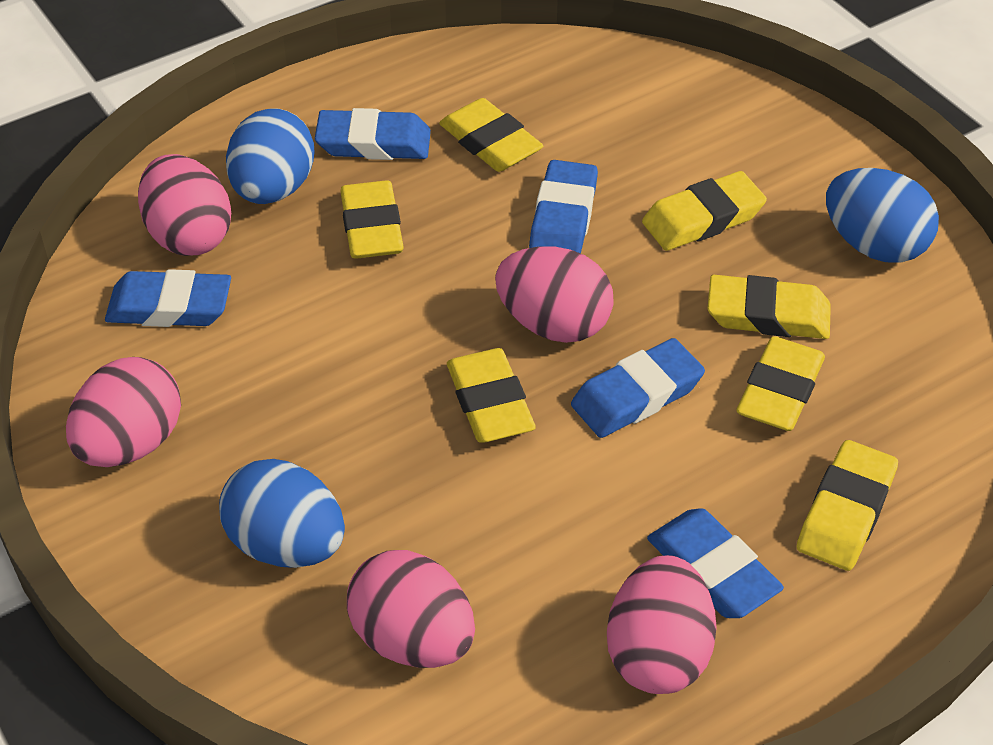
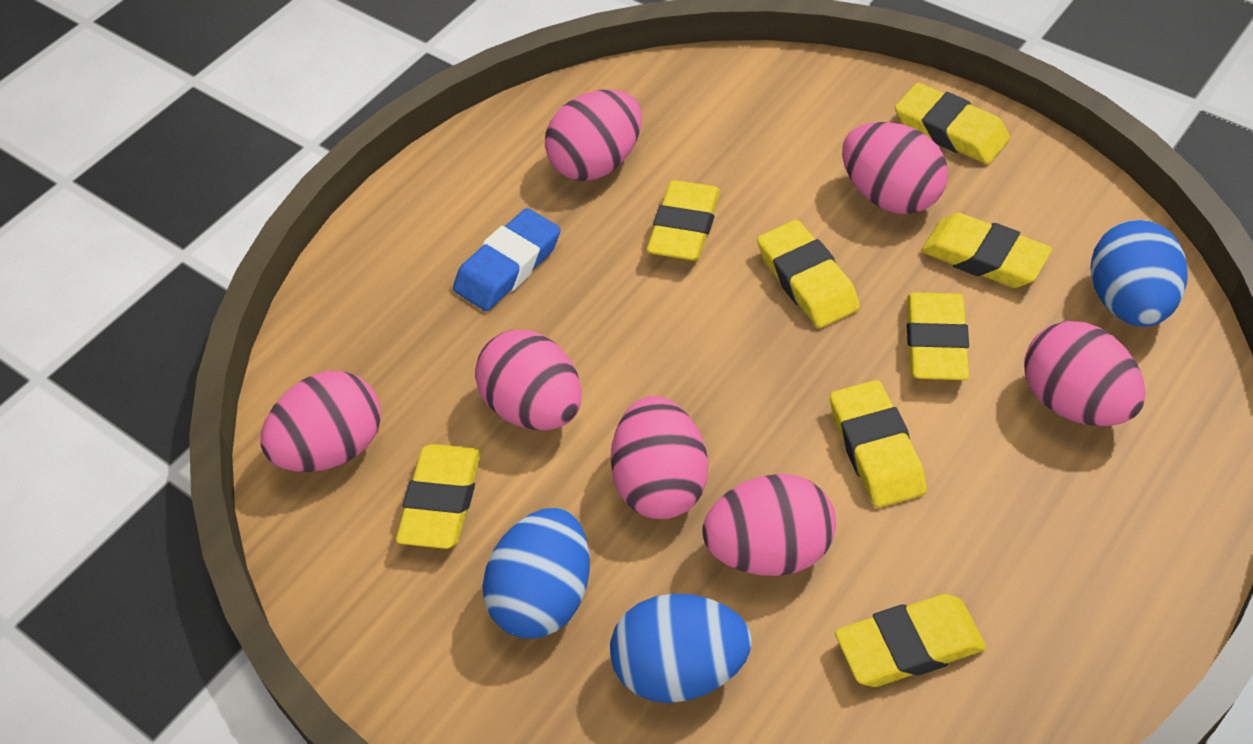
blue eraser: 5 -> 1
pink egg: 5 -> 7
yellow eraser: 7 -> 8

